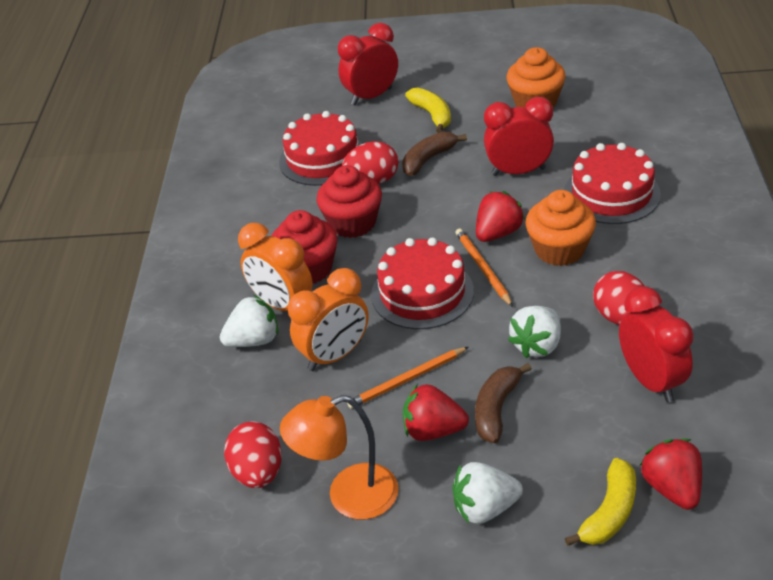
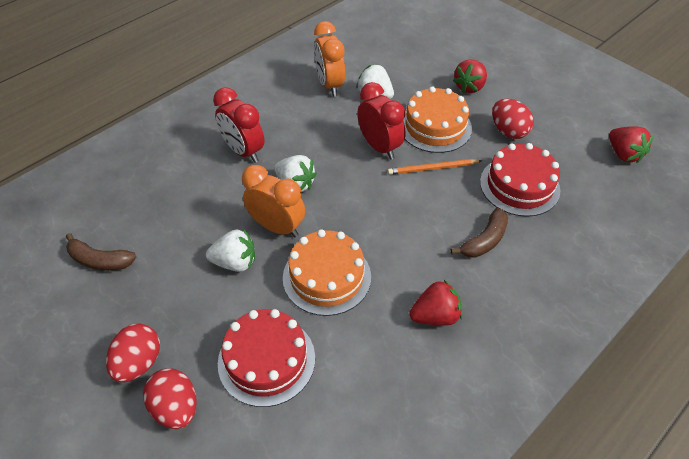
orange cake: 0 -> 2
orange cupcake: 2 -> 0
orange lamp: 1 -> 0
orange pencil: 2 -> 1
red cake: 3 -> 2
red clock: 3 -> 2
red cupcake: 2 -> 0
yellow banana: 2 -> 0

